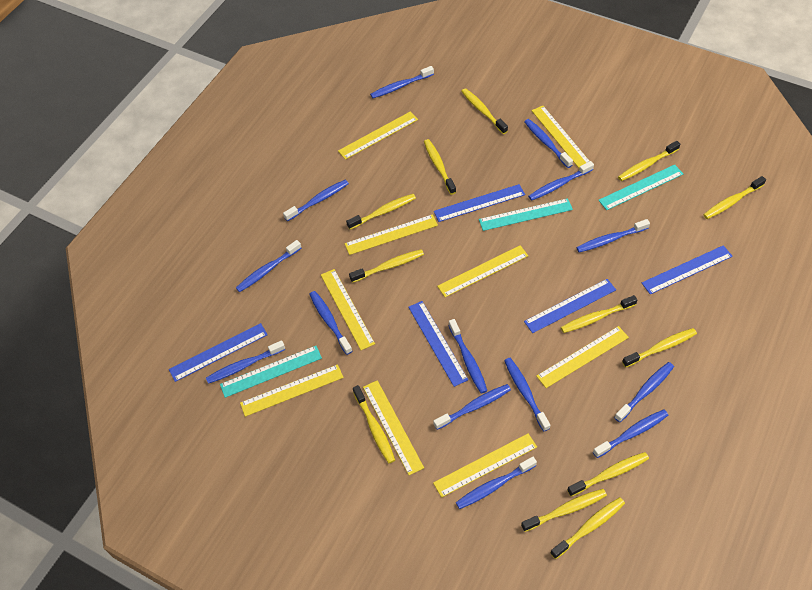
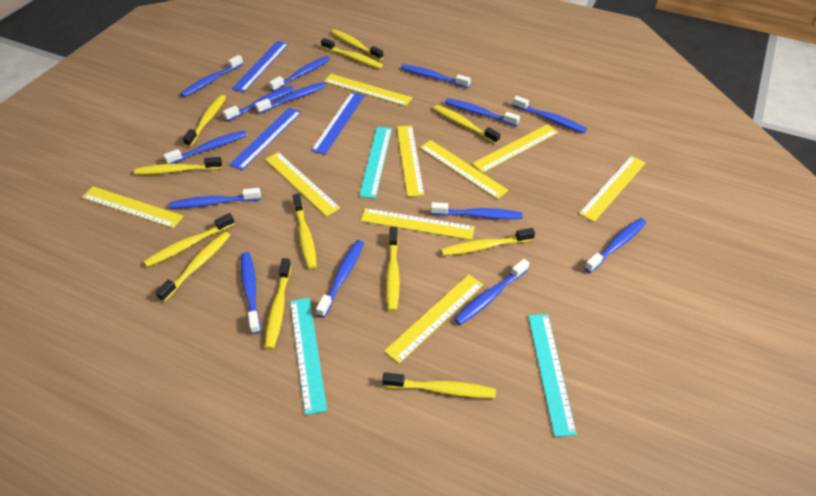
blue ruler: 5 -> 3

